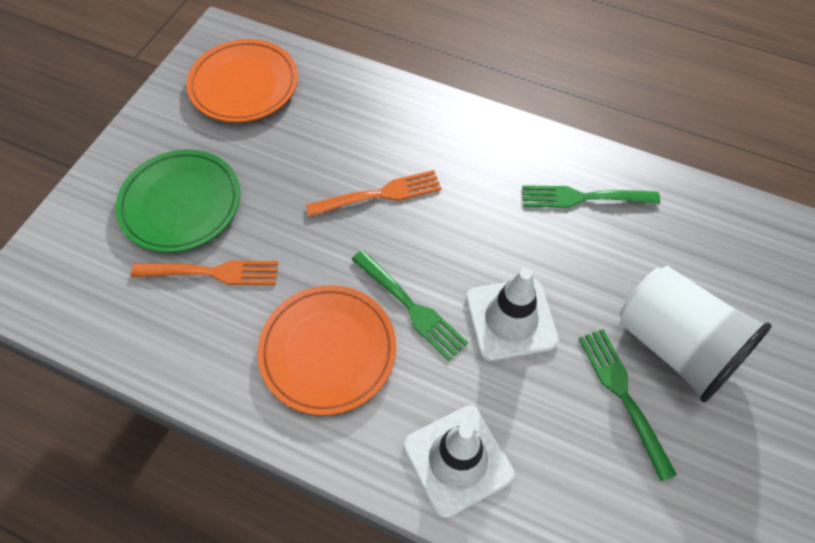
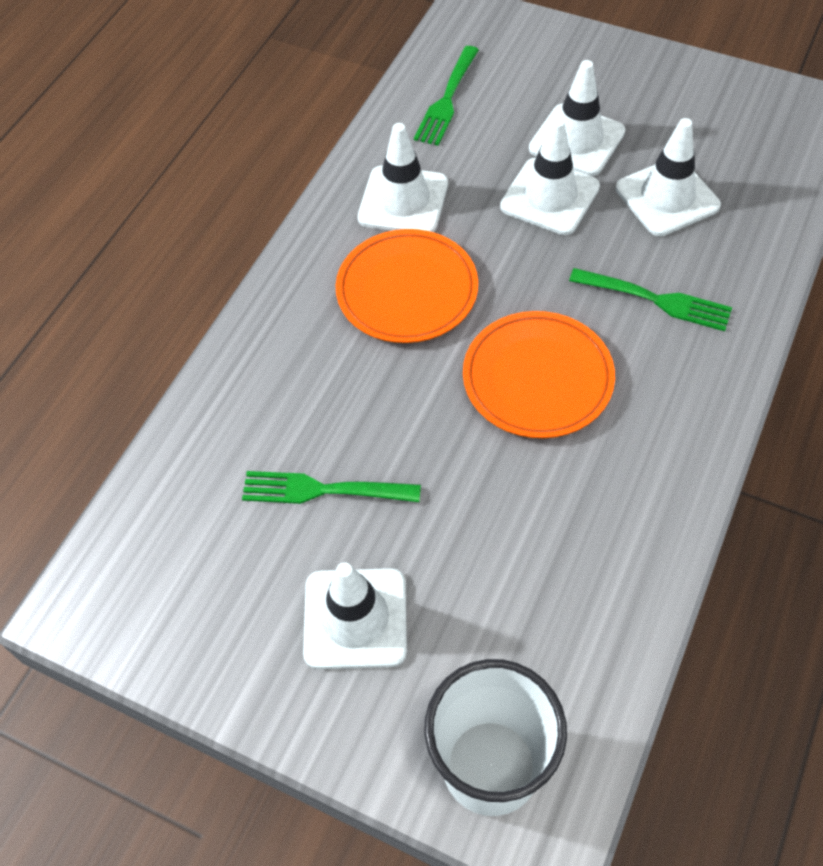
green plate: 1 -> 0
orange fork: 2 -> 0
white traffic cone: 2 -> 5

